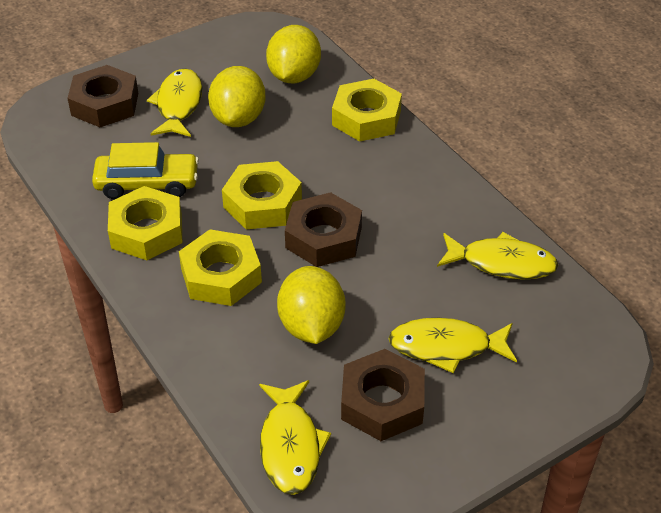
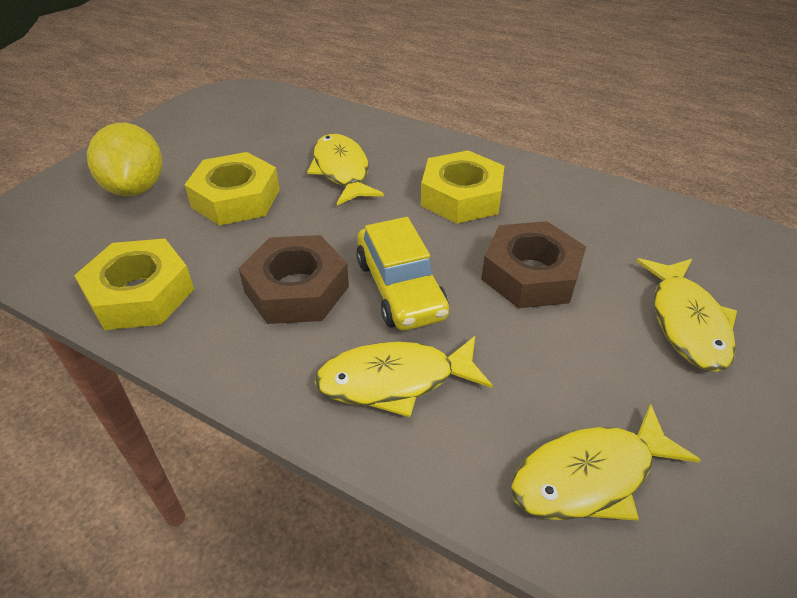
brown nut: 3 -> 2
yellow lemon: 3 -> 1
yellow nut: 4 -> 3

